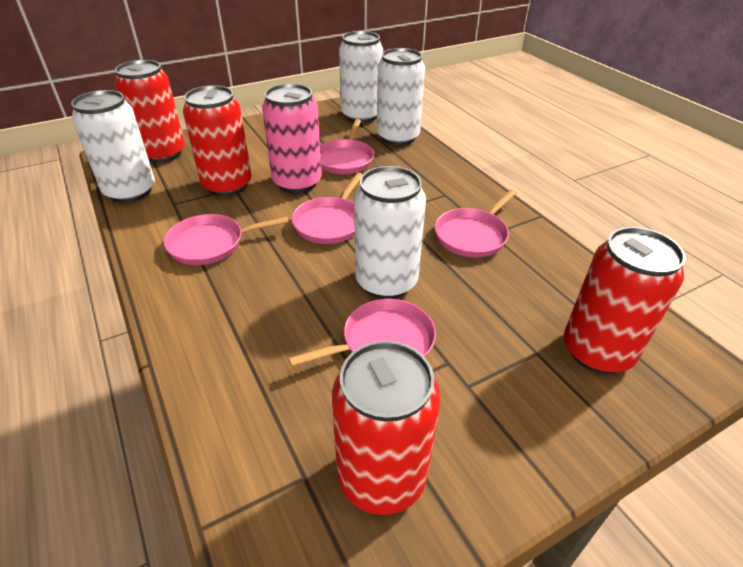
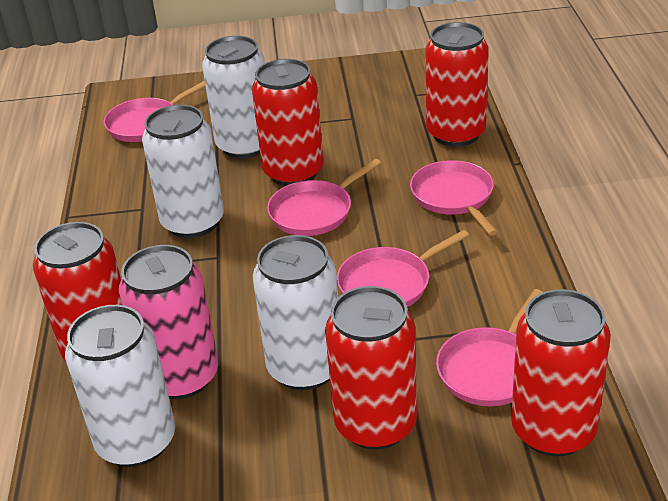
red can: 4 -> 5

